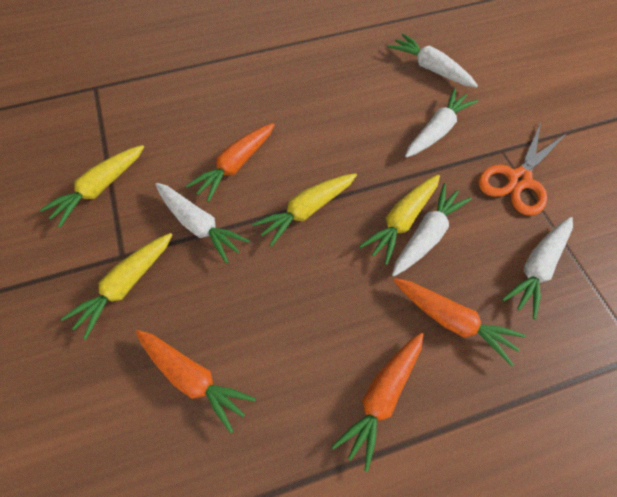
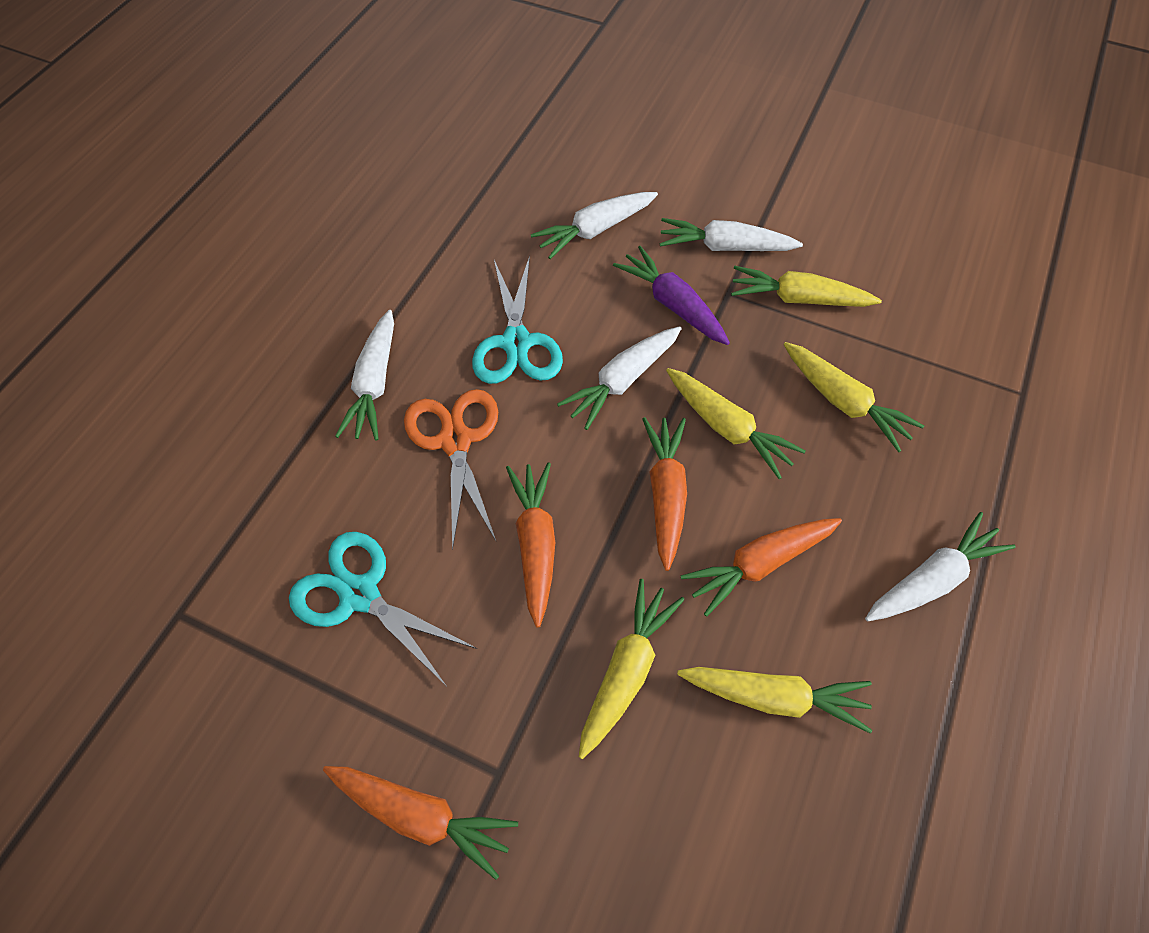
purple carrot: 0 -> 1
turquoise scissors: 0 -> 2
yellow carrot: 4 -> 5

